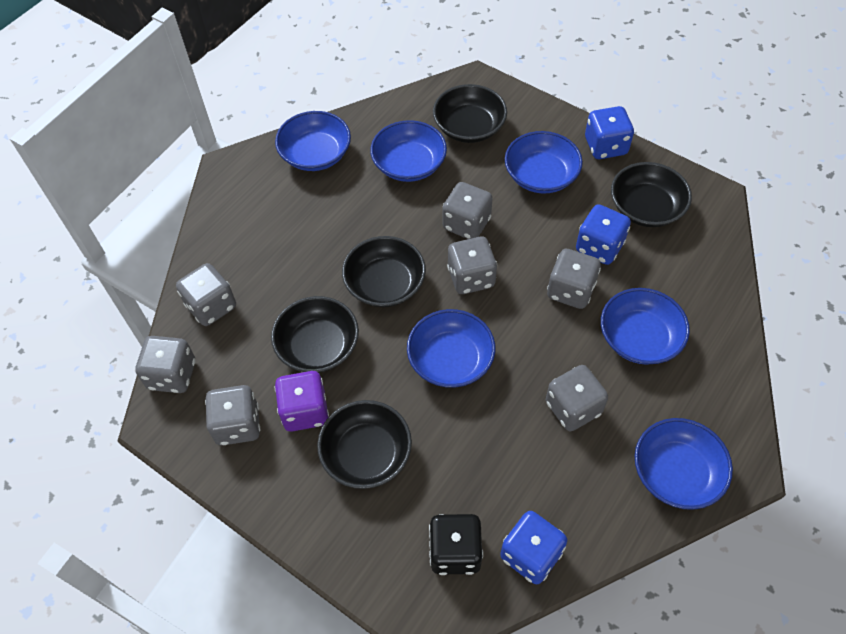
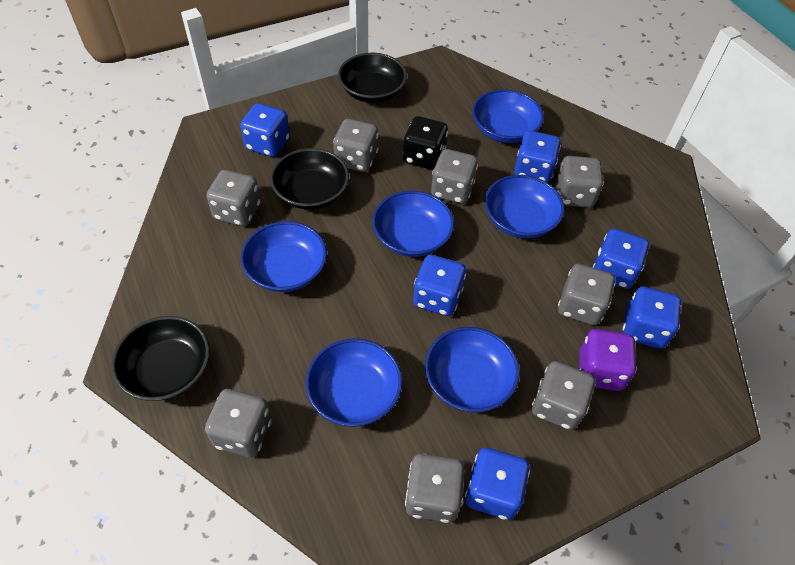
black bowl: 5 -> 3
blue dice: 3 -> 6
grey dice: 7 -> 8

